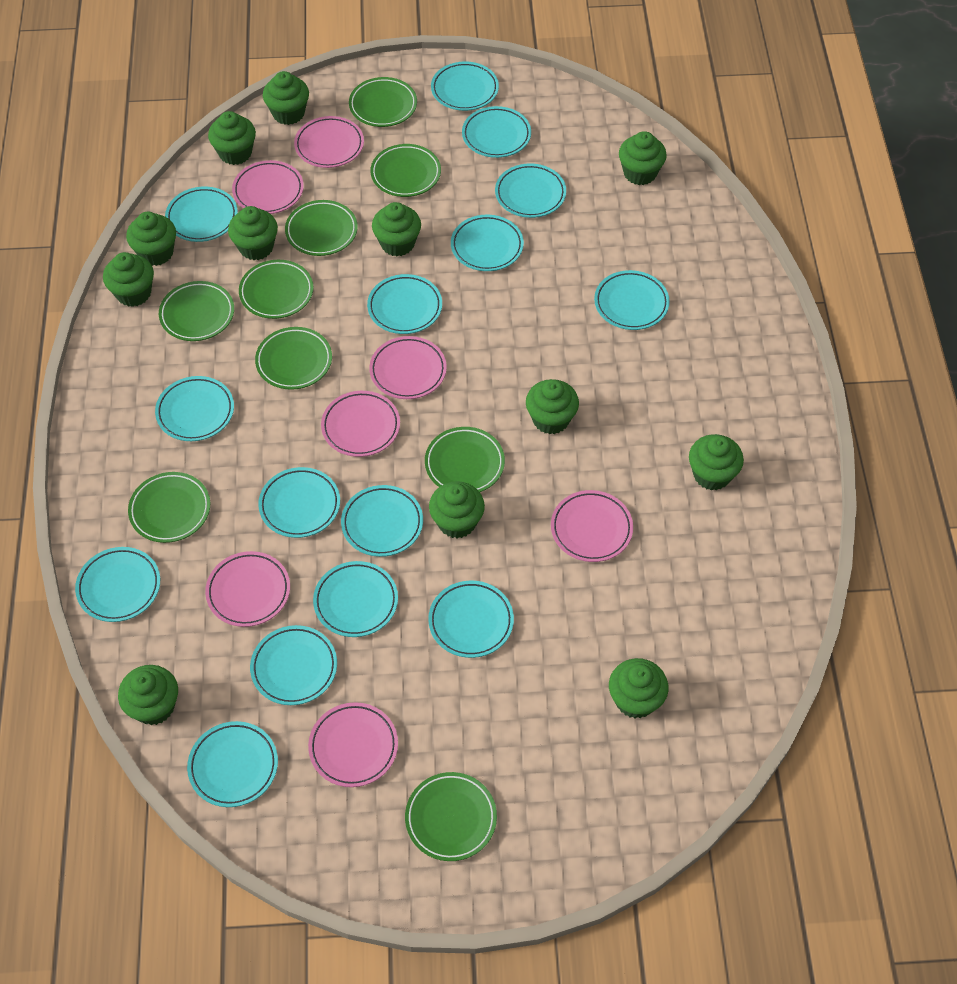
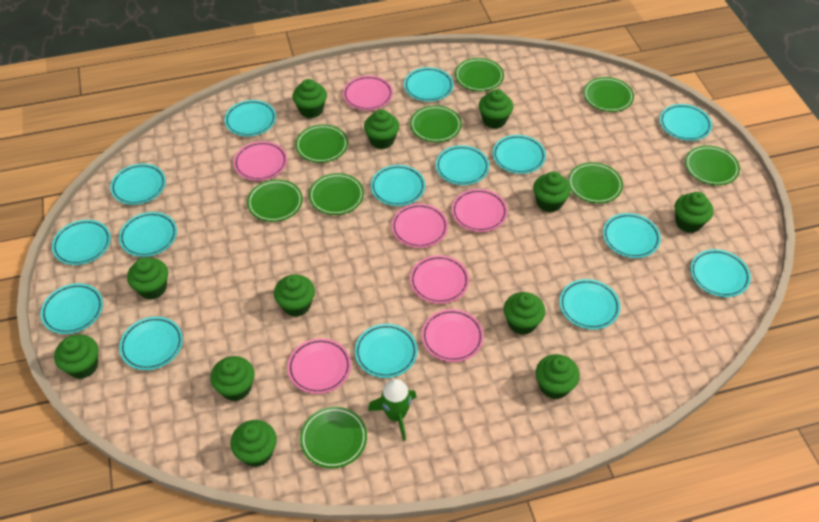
green rocket: 0 -> 1

